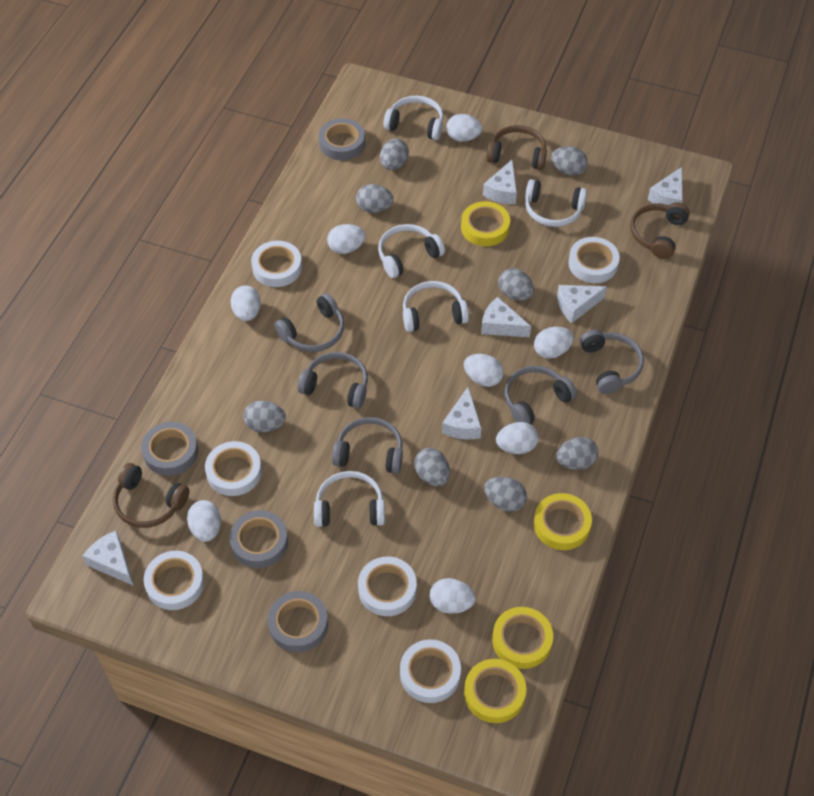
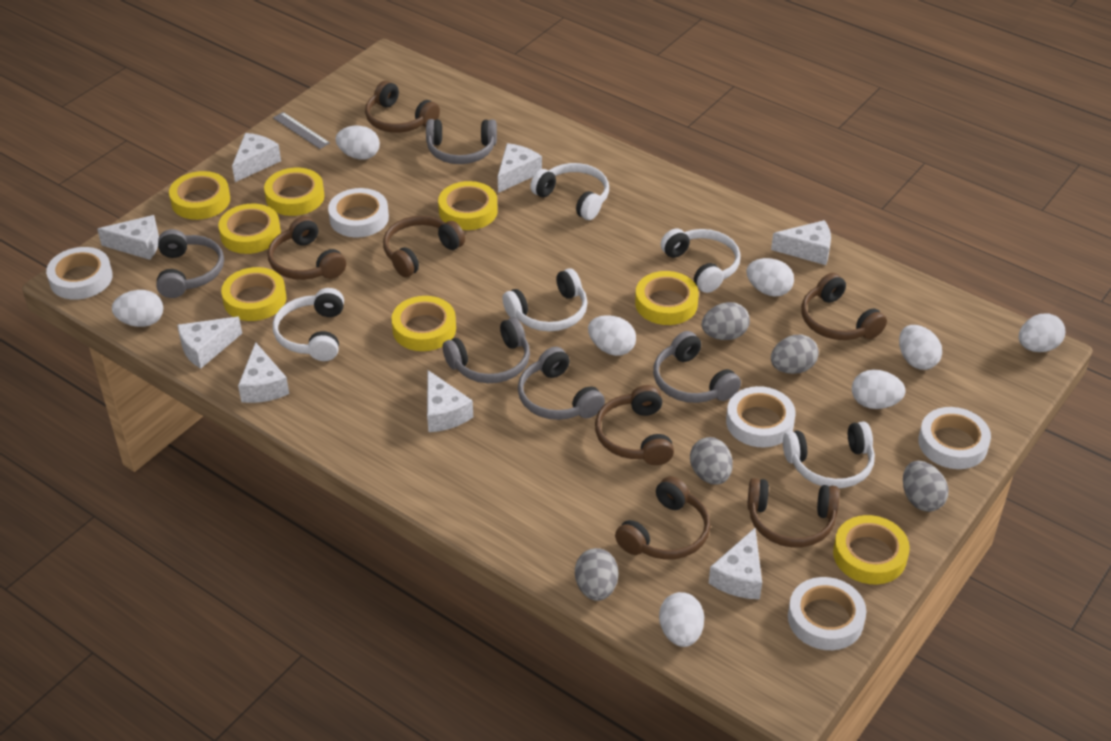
brown headphones: 3 -> 7
grey egg: 8 -> 5
grey ruler: 0 -> 1
grey tape: 4 -> 0
white cheese: 6 -> 8
white tape: 6 -> 5
yellow tape: 4 -> 8

